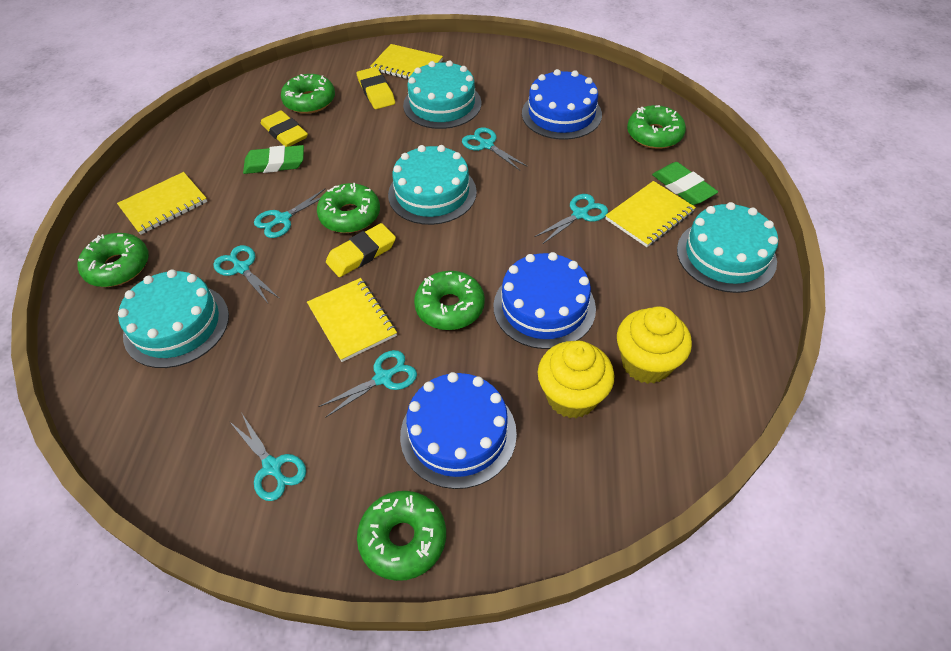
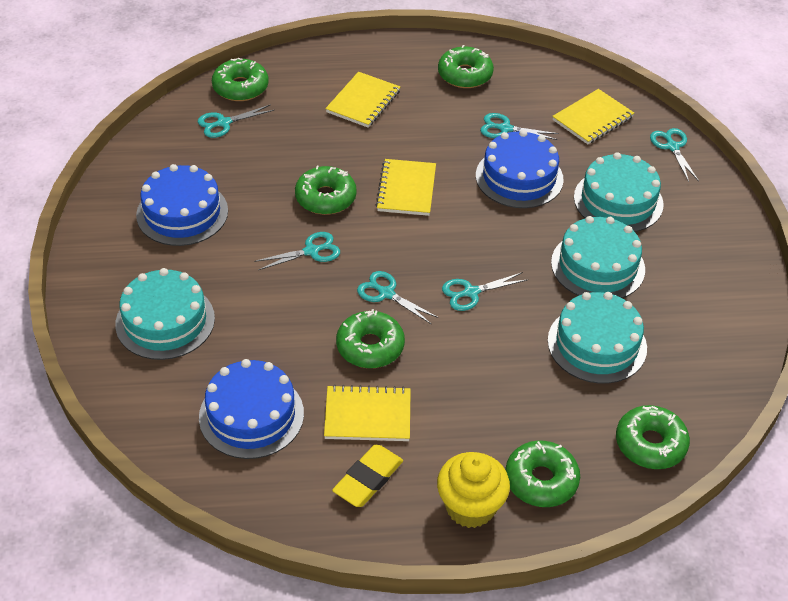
green eraser: 2 -> 0
yellow cupcake: 2 -> 1
yellow eraser: 3 -> 1

